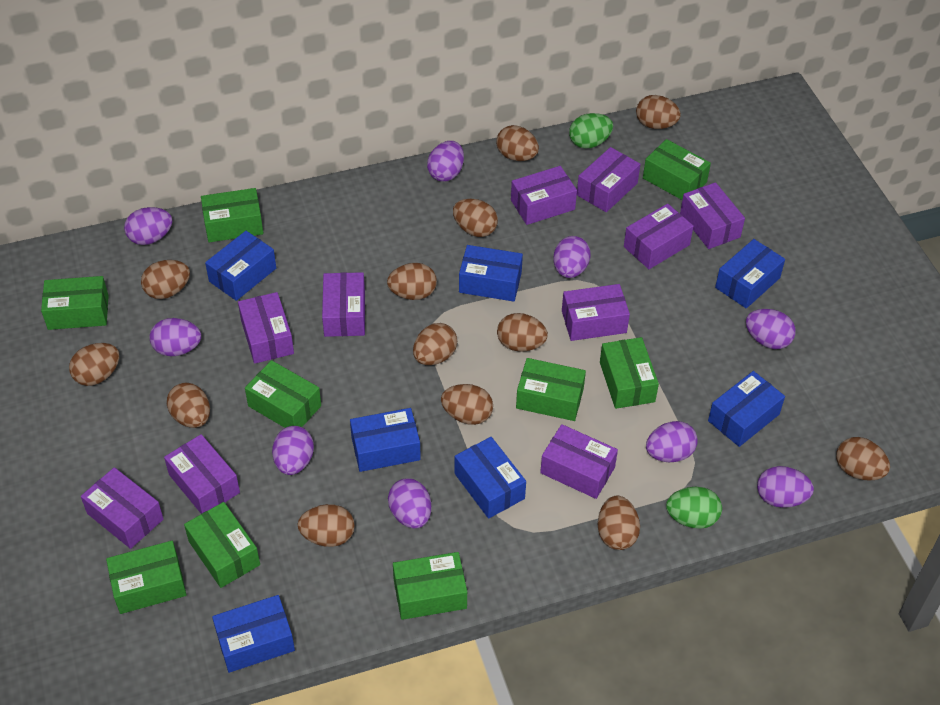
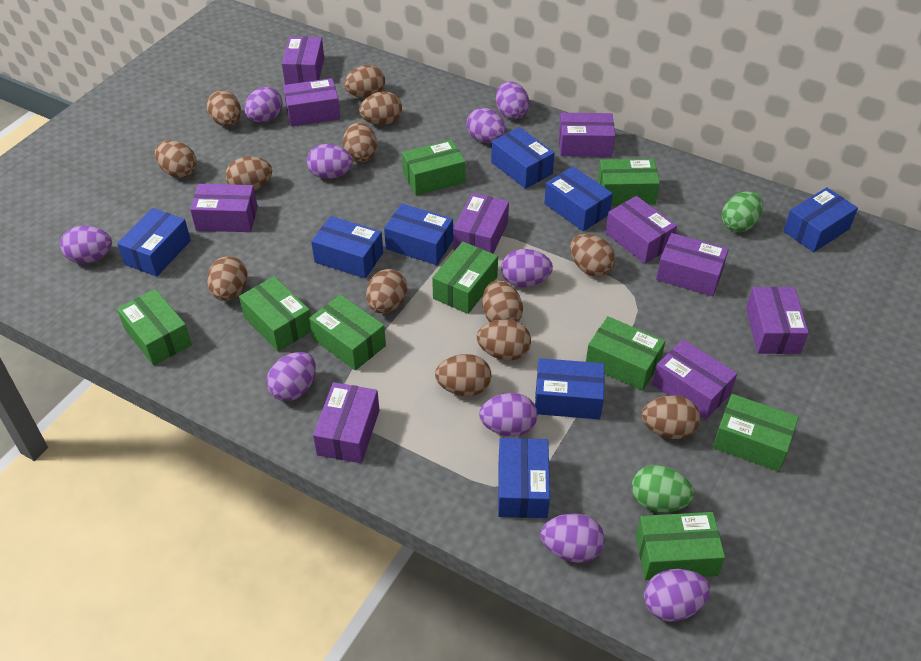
blue box: 7 -> 8
purple egg: 9 -> 10

